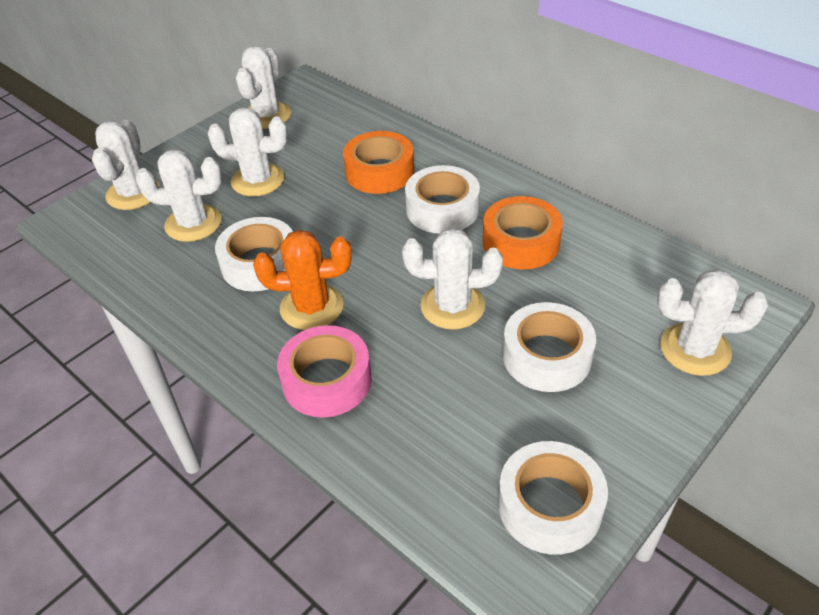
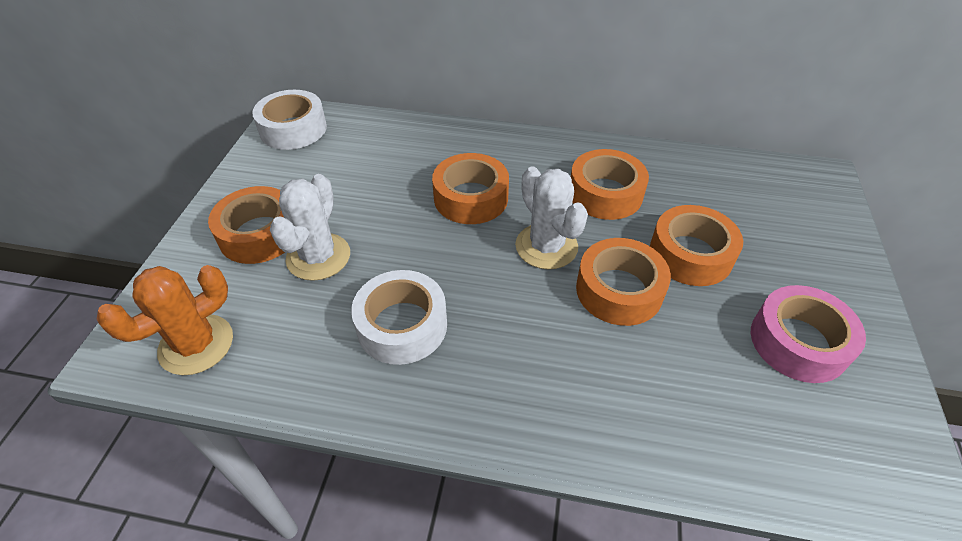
orange tape: 2 -> 5
white cactus: 6 -> 2
white tape: 4 -> 2

